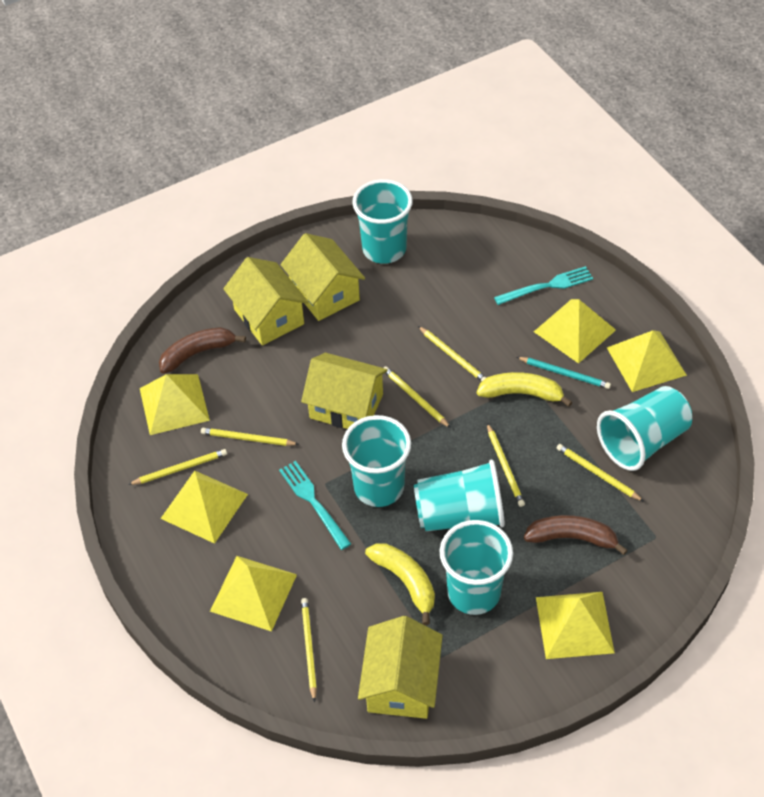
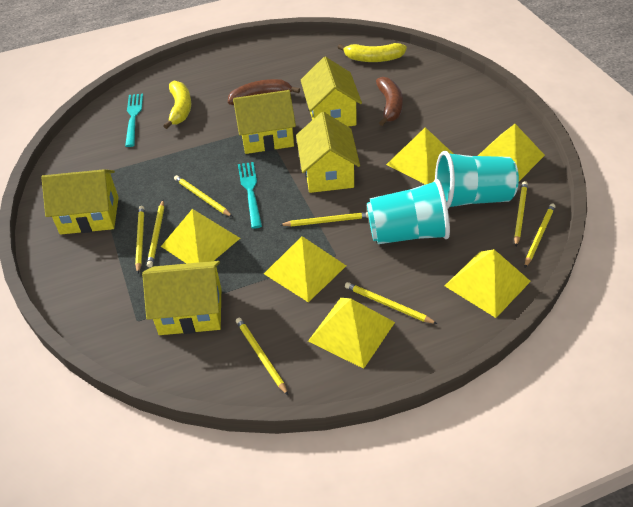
turquoise cup: 5 -> 2
turquoise pencil: 1 -> 0
yellow house: 4 -> 5
yellow pencil: 7 -> 8

